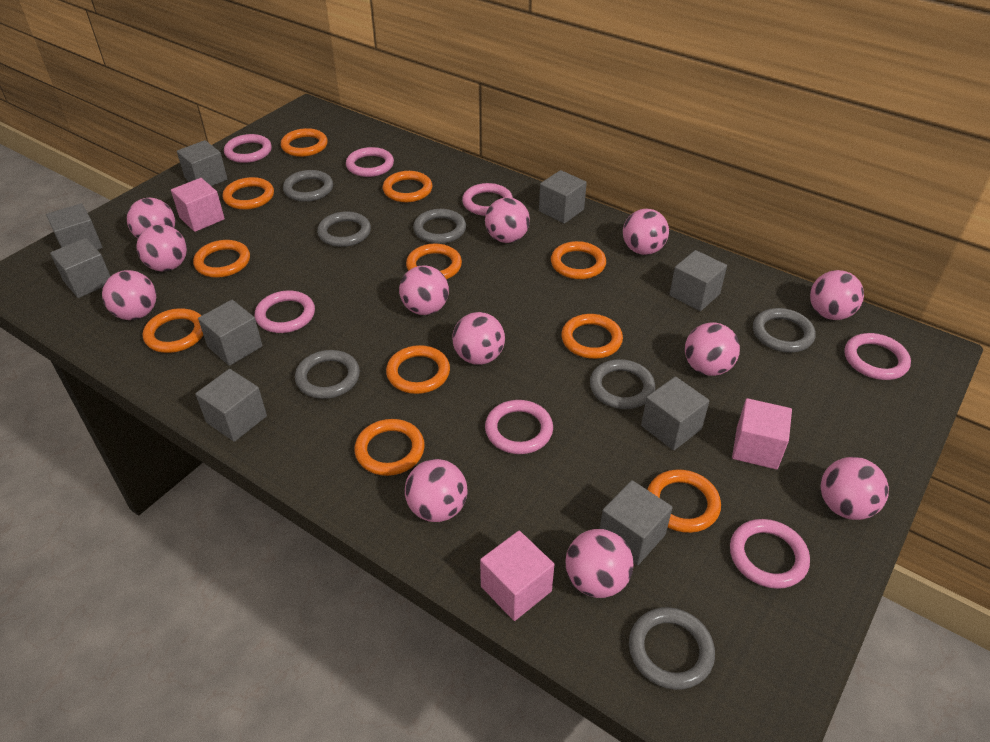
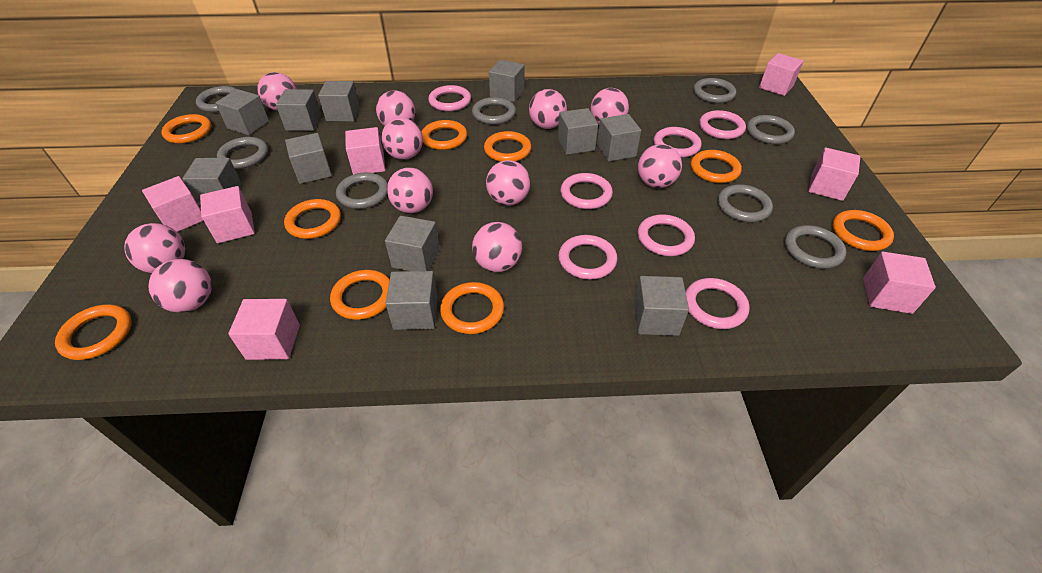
grey cube: 9 -> 11
grey ring: 7 -> 8
orange ring: 11 -> 9
pink ball: 12 -> 11
pink cube: 3 -> 7

